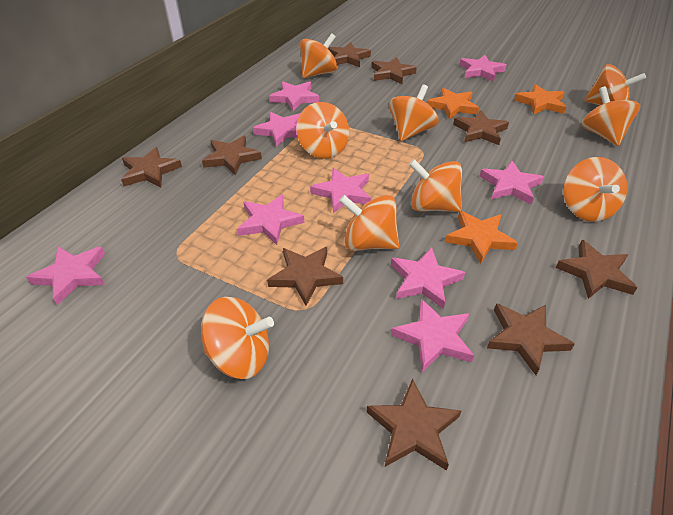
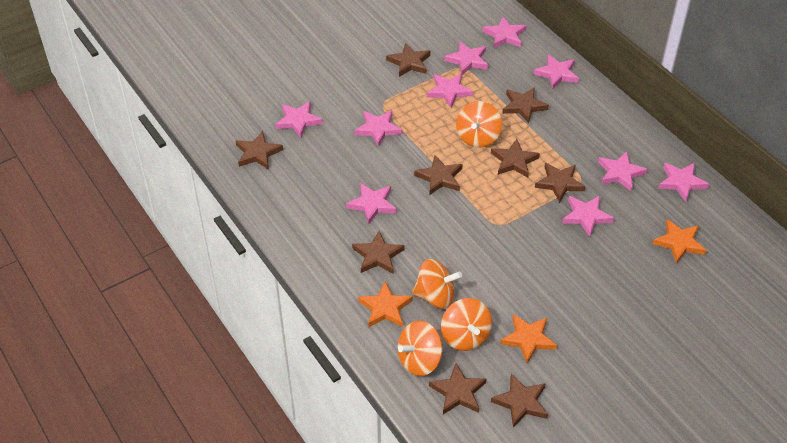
orange spinning top: 9 -> 4
pink star: 9 -> 10

